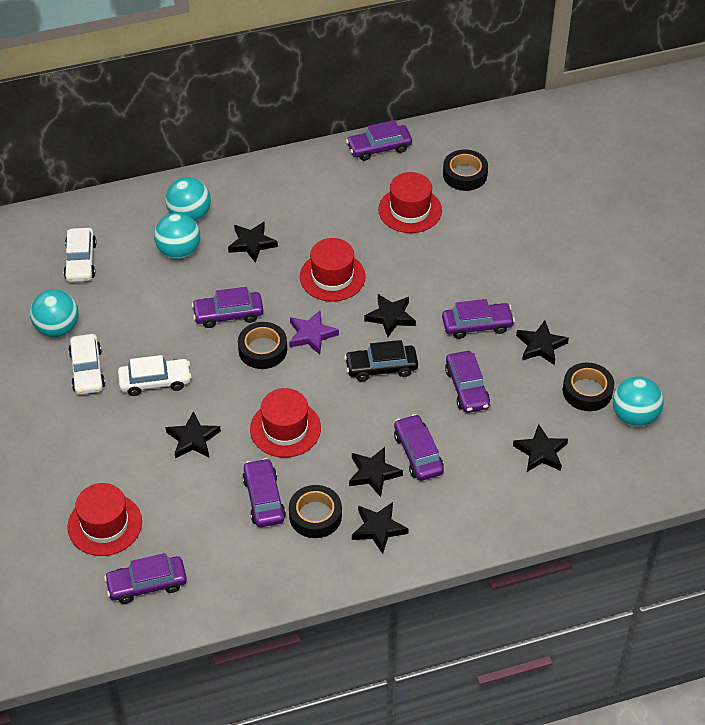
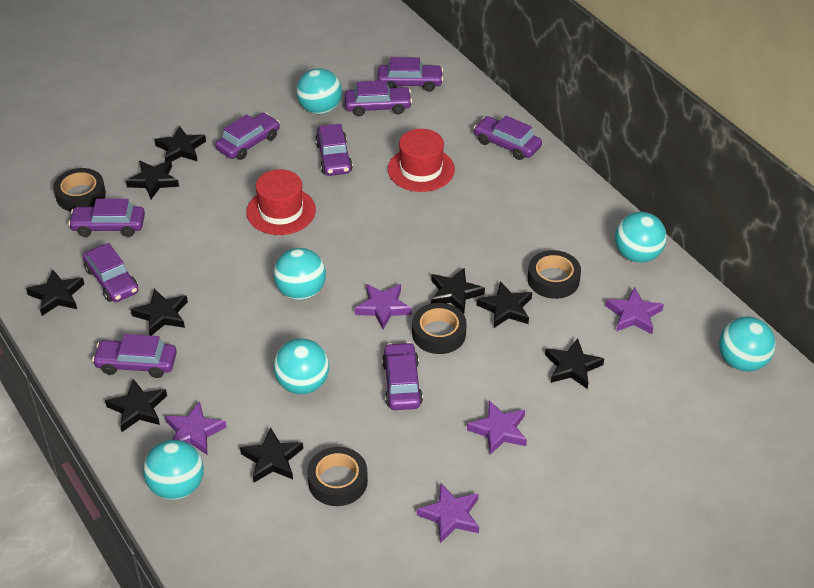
black car: 1 -> 0
black star: 7 -> 9
purple car: 7 -> 9
purple star: 1 -> 5
red hat: 4 -> 2
turquoise ball: 4 -> 6
white car: 3 -> 0

